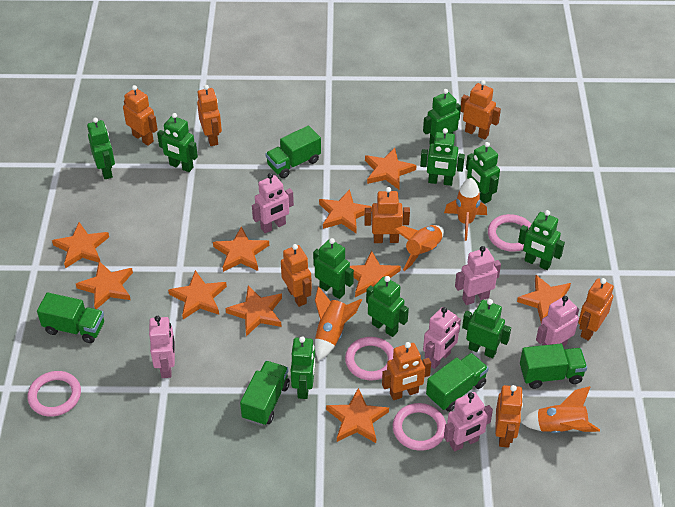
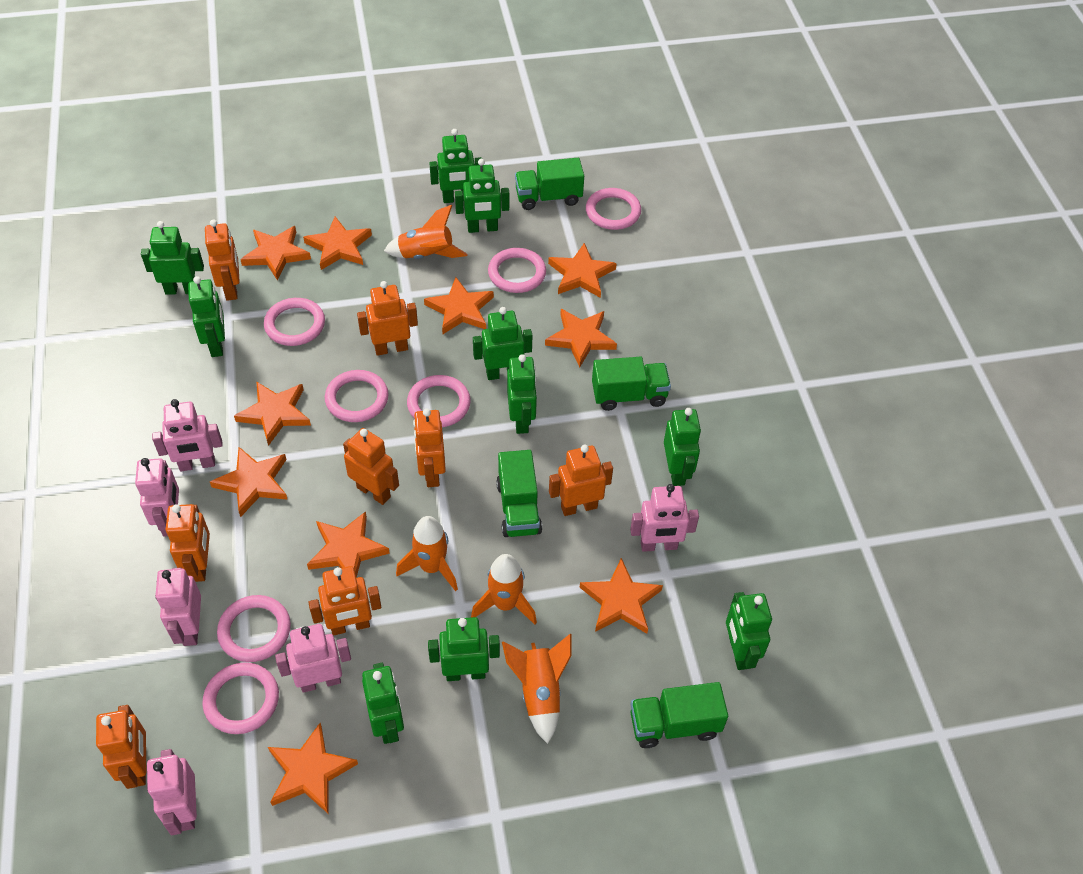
green truck: 5 -> 4
pink ring: 4 -> 7

